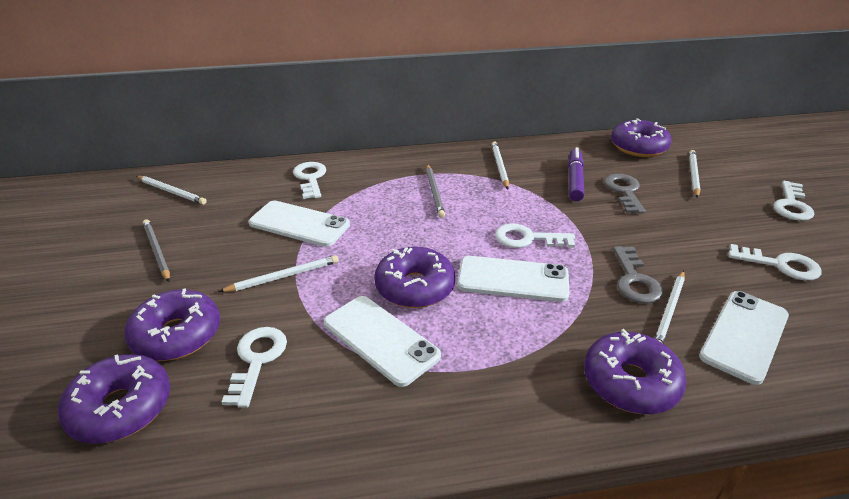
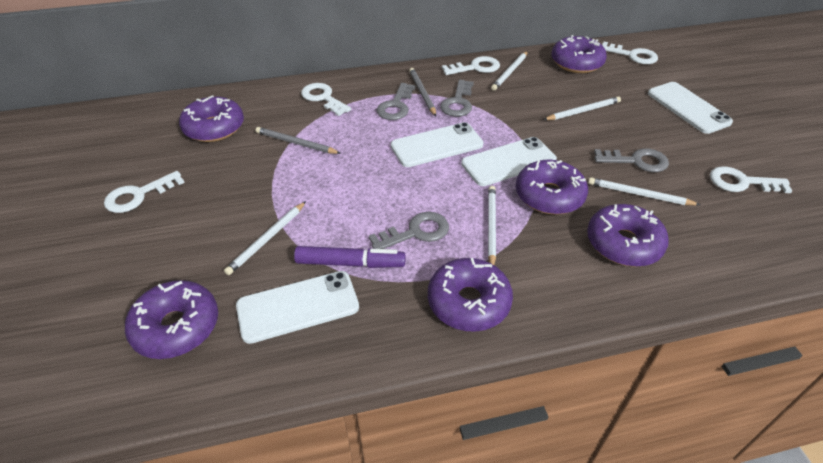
grey key: 2 -> 4
purple donut: 5 -> 6

